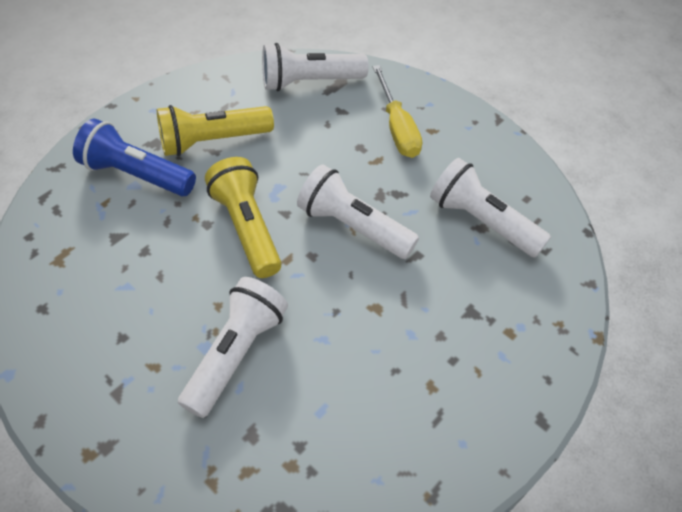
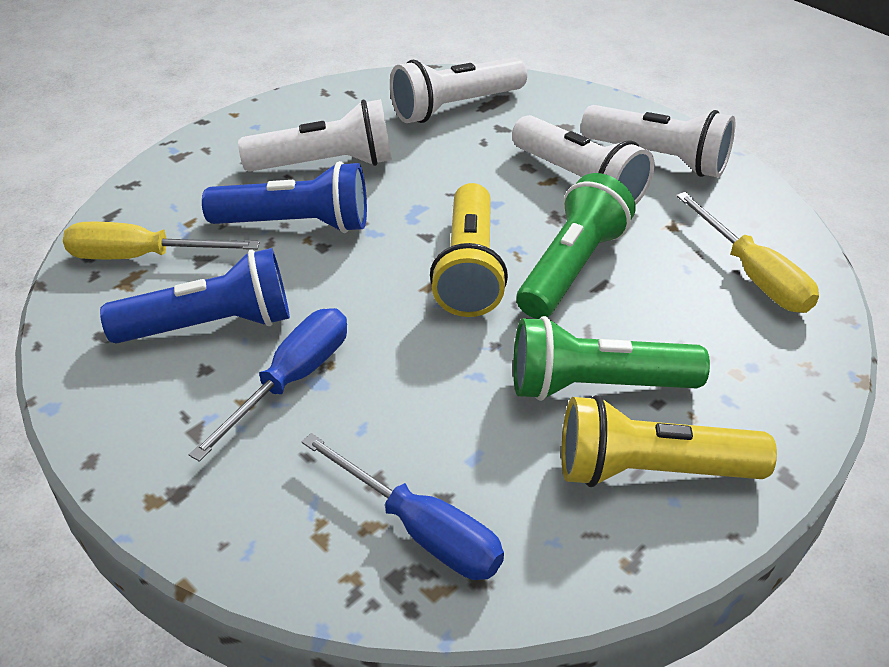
blue flashlight: 1 -> 2
blue screwdriver: 0 -> 2
green flashlight: 0 -> 2
yellow screwdriver: 1 -> 2

